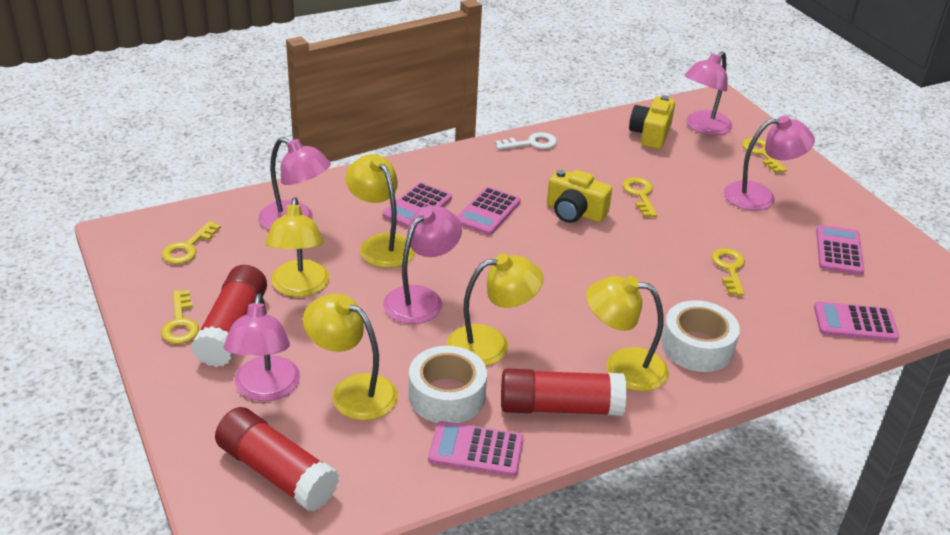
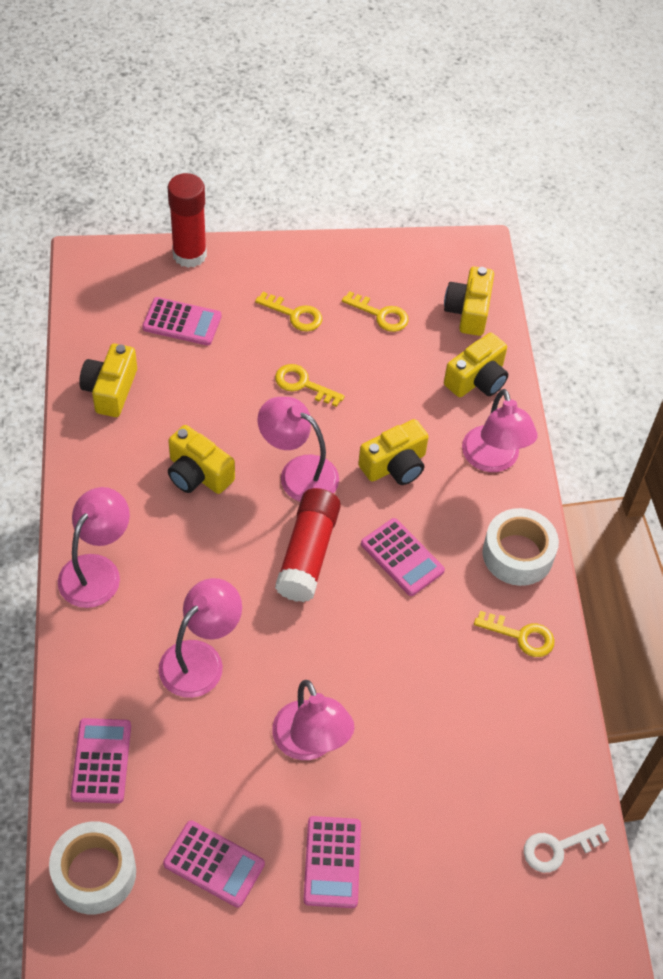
red glue stick: 3 -> 2
yellow camera: 2 -> 5
yellow key: 5 -> 4
yellow lamp: 5 -> 0

